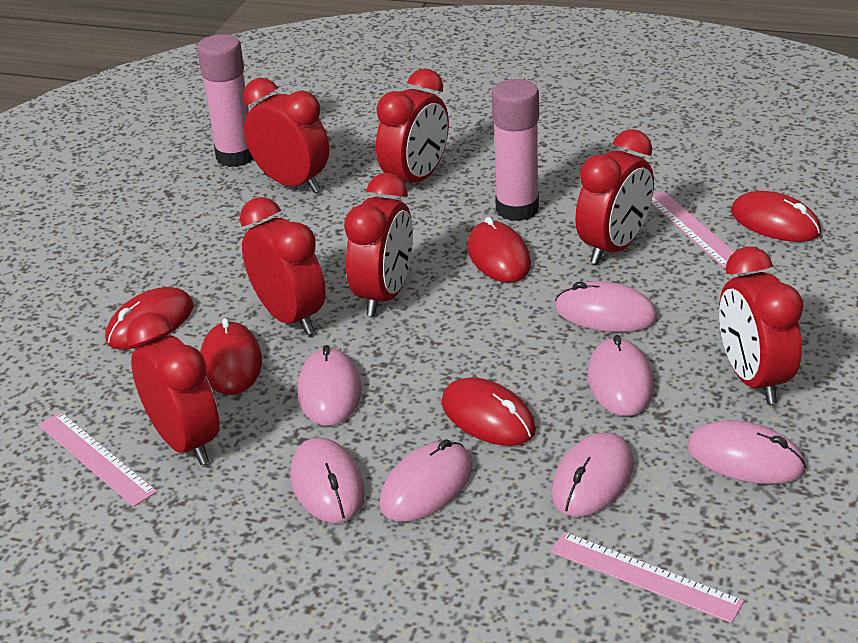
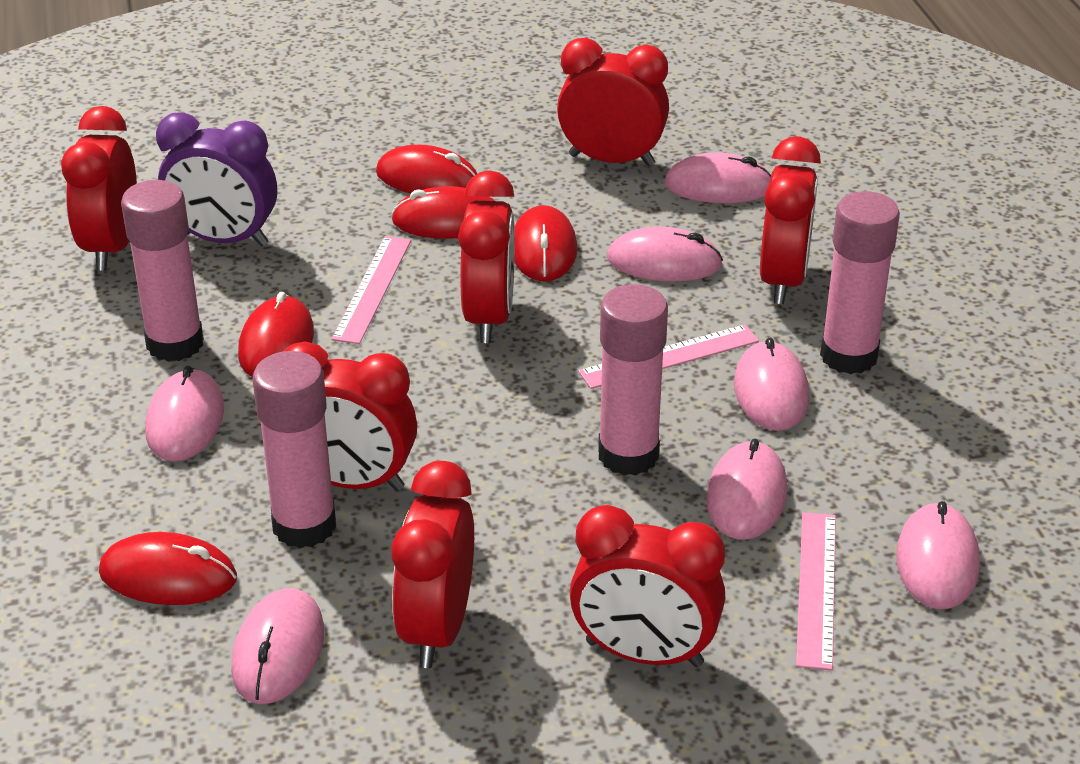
pink glue stick: 2 -> 4
purple clock: 0 -> 1

